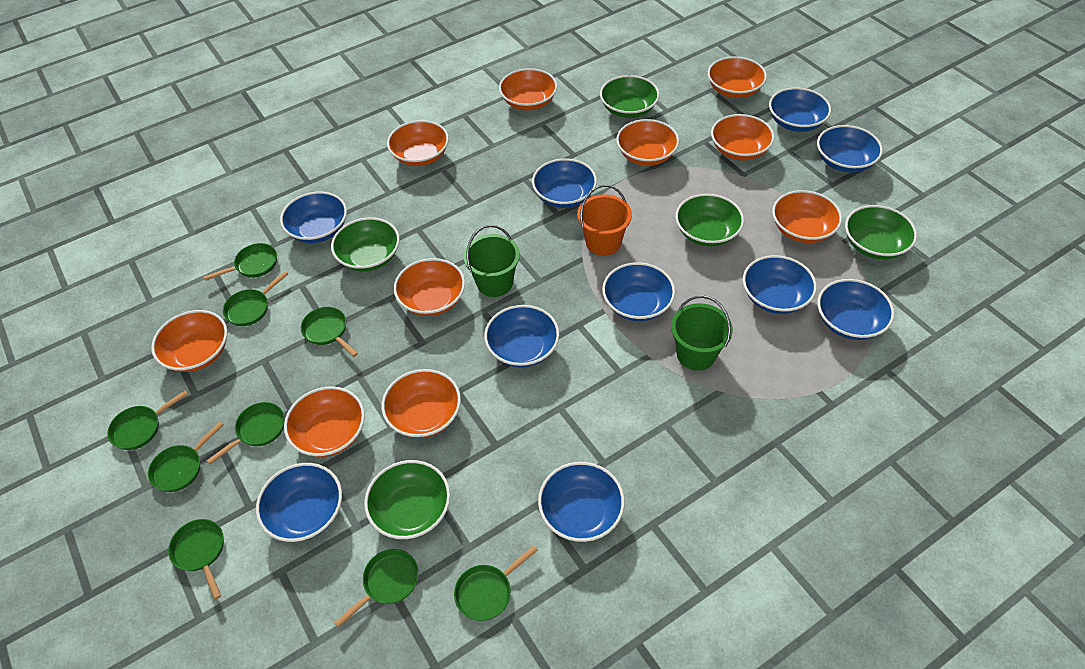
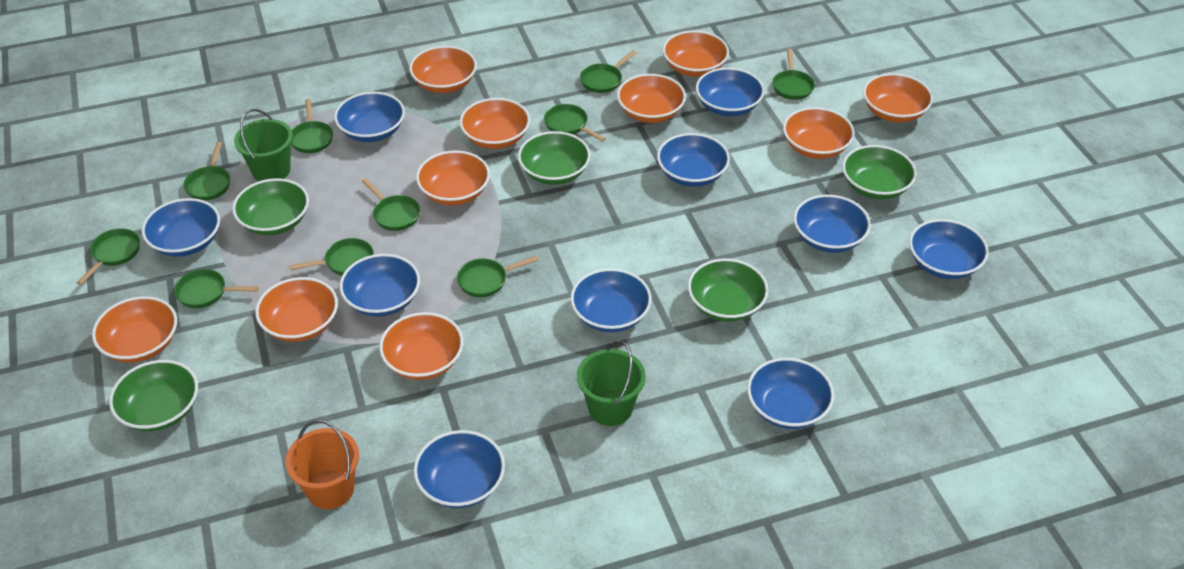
green pan: 9 -> 10

